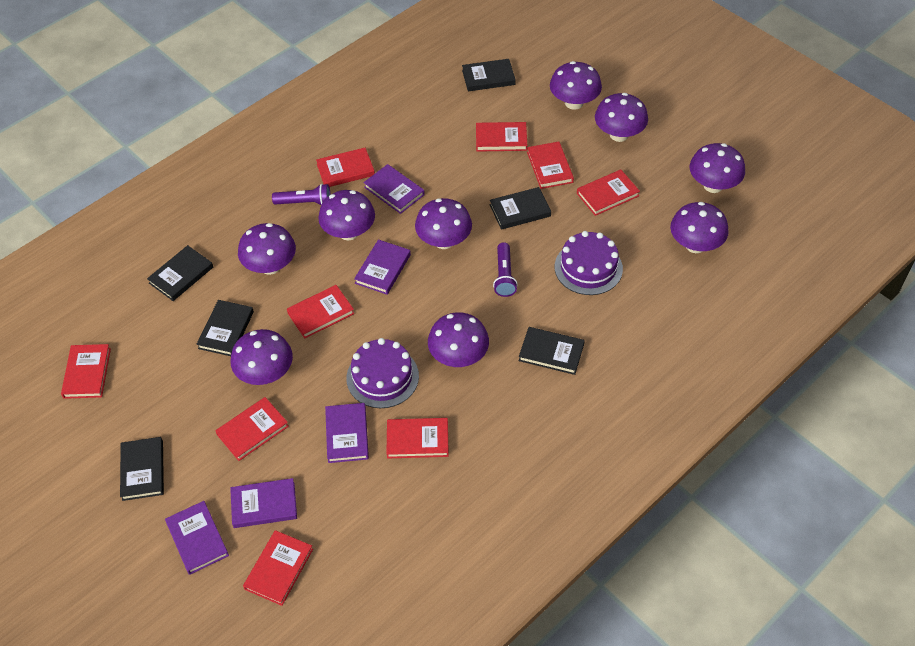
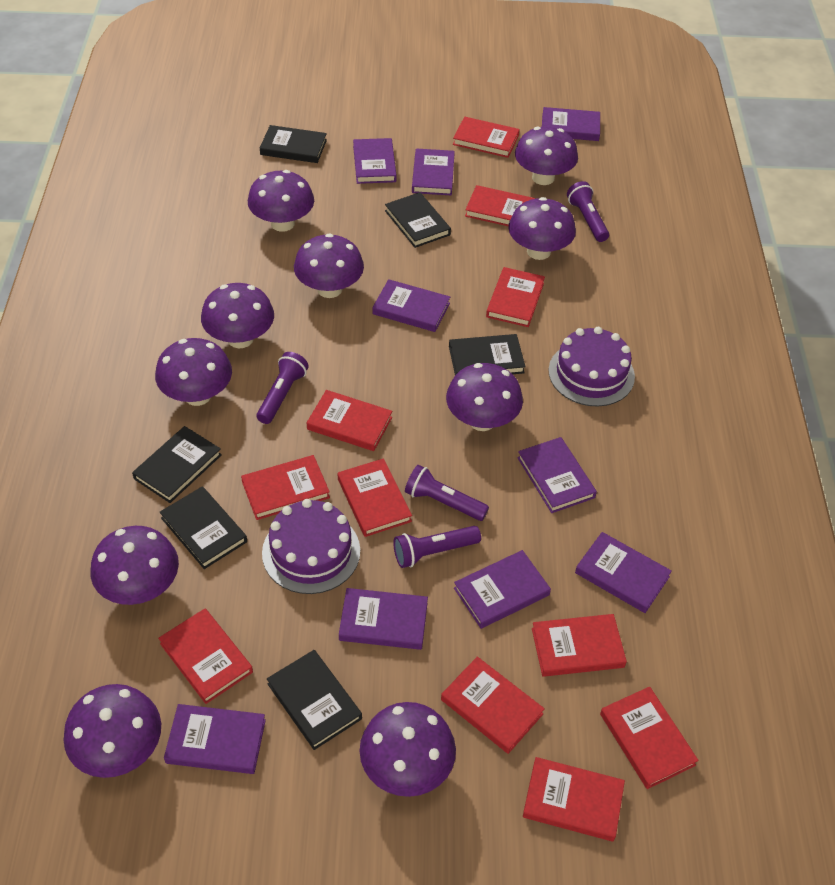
purple book: 5 -> 9
purple flashlight: 2 -> 4
purple mushroom: 9 -> 10
red book: 9 -> 11

